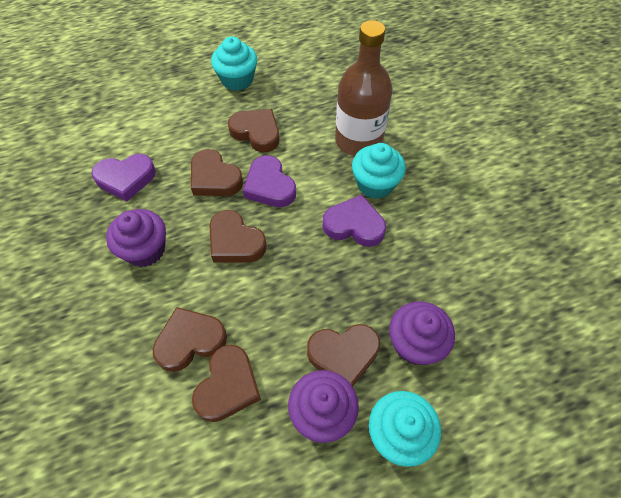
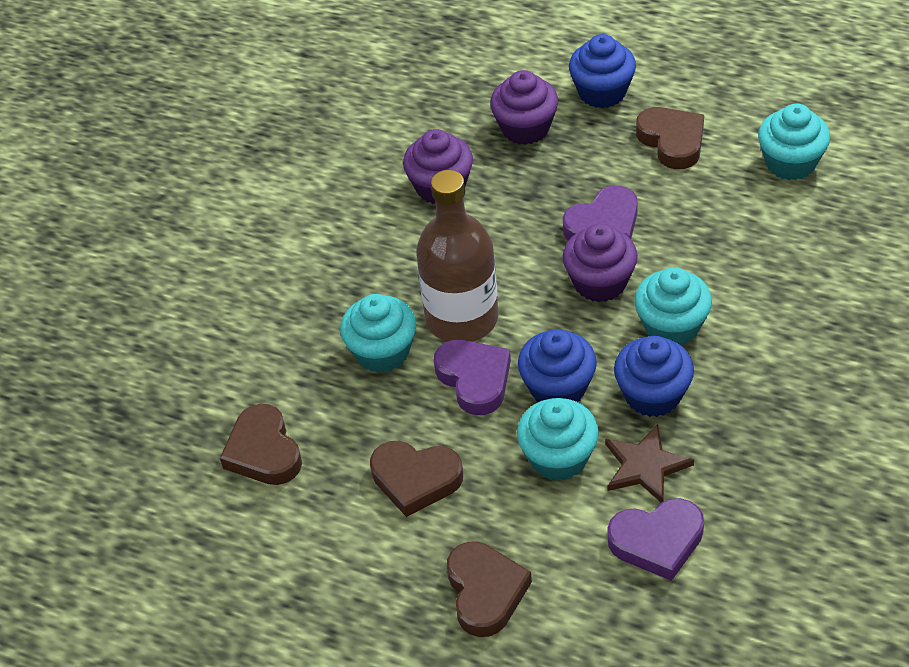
blue cupcake: 0 -> 3
brown heart: 6 -> 4
brown star: 0 -> 1
turquoise cupcake: 3 -> 4

